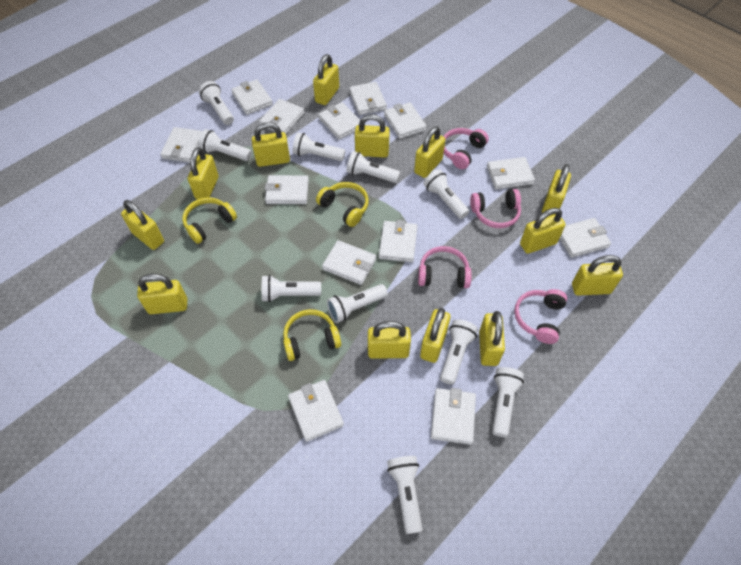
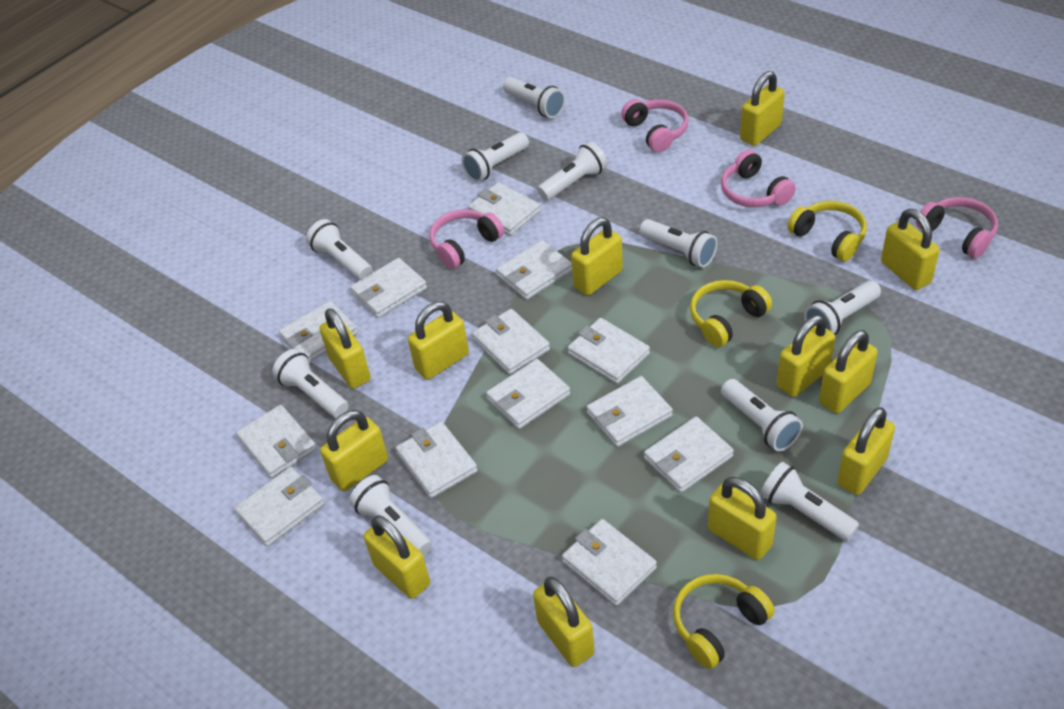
yellow padlock: 13 -> 12

